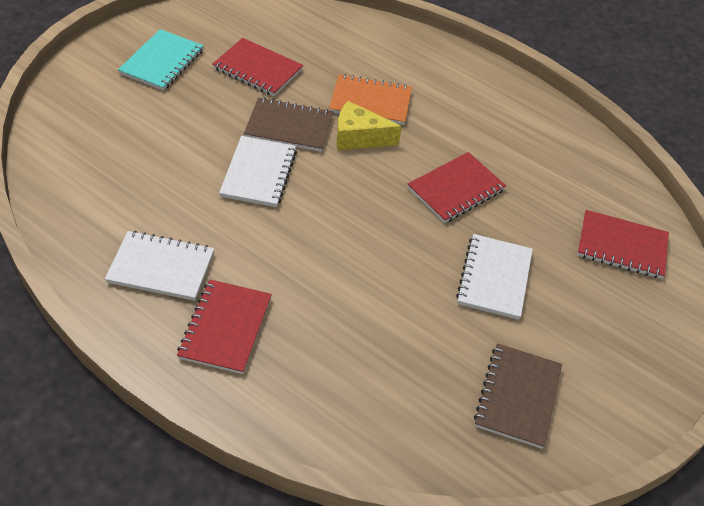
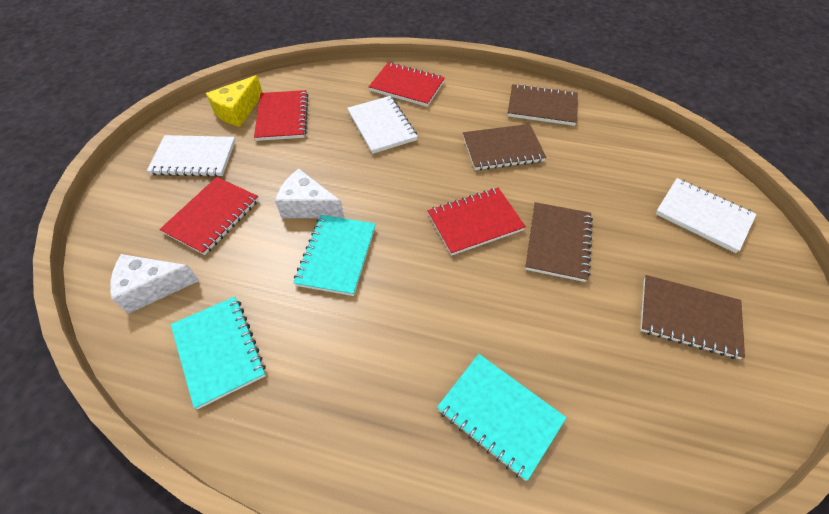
brown notebook: 2 -> 4
orange notebook: 1 -> 0
turquoise notebook: 1 -> 3
white cheese: 0 -> 2

